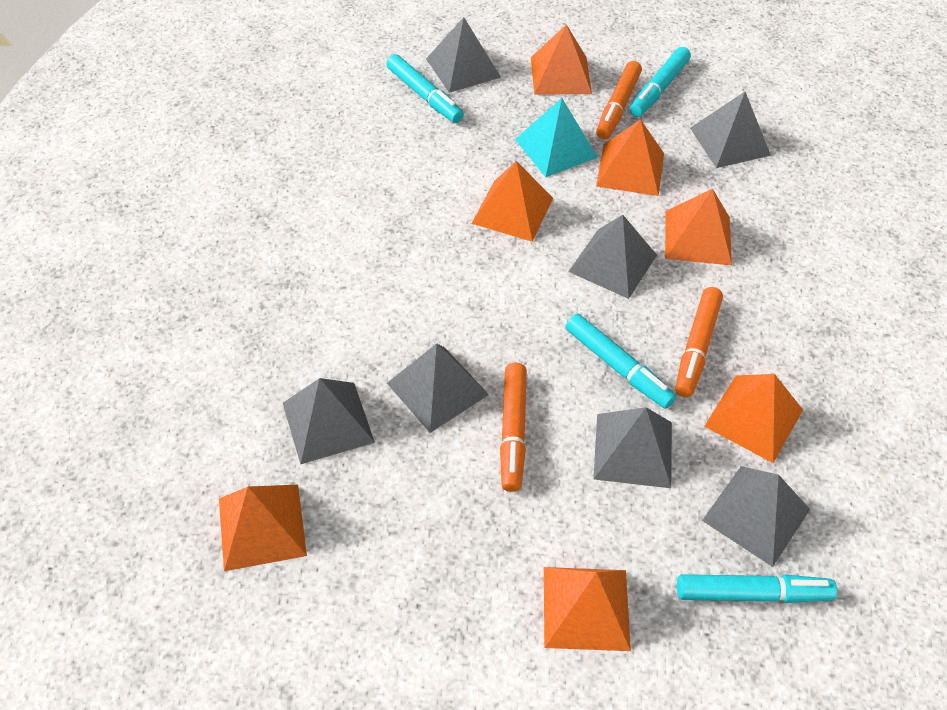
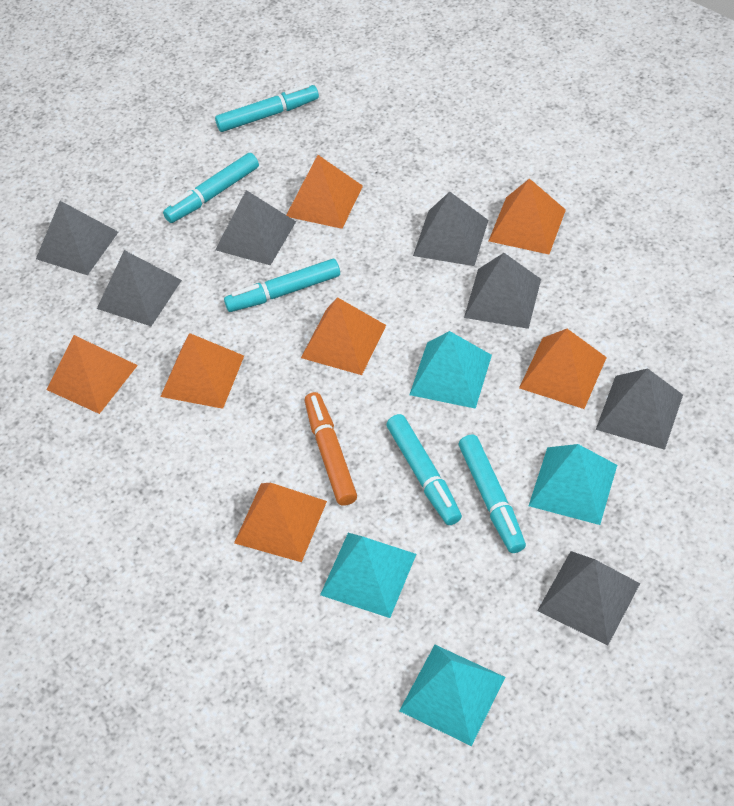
orange marker: 3 -> 1
turquoise marker: 4 -> 5
turquoise pyramid: 1 -> 4

